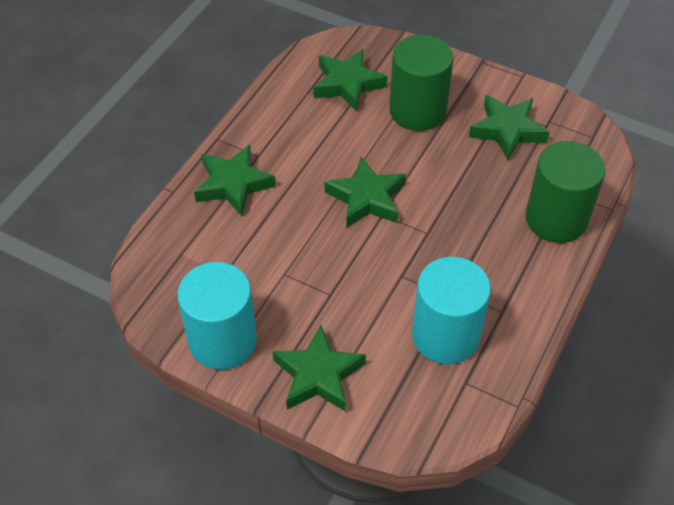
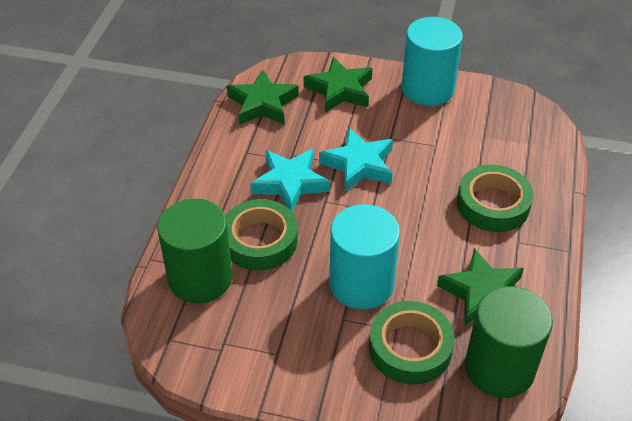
green star: 5 -> 3
green tape: 0 -> 3
turquoise star: 0 -> 2

